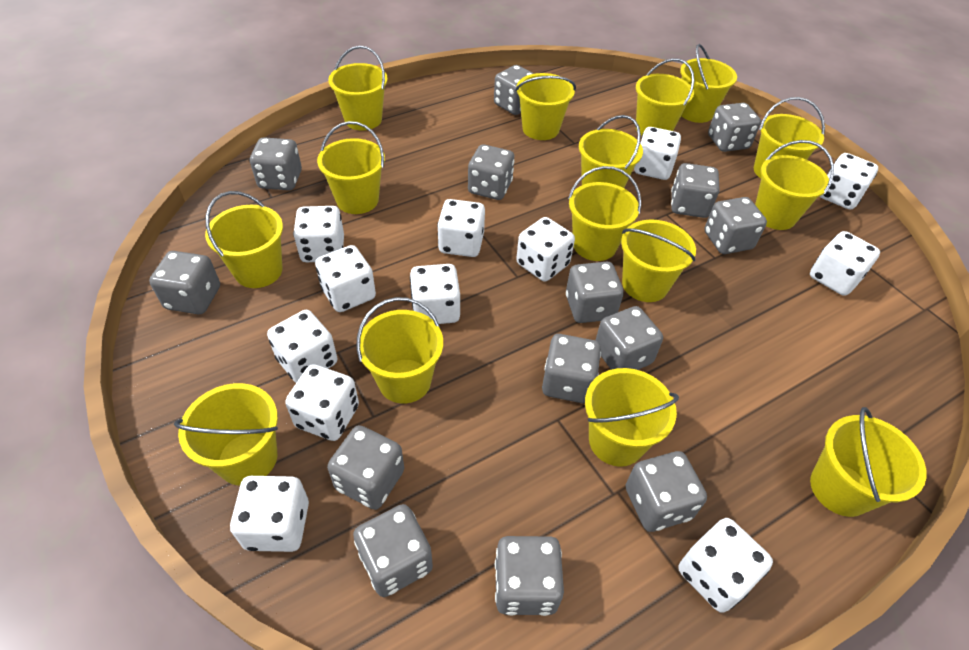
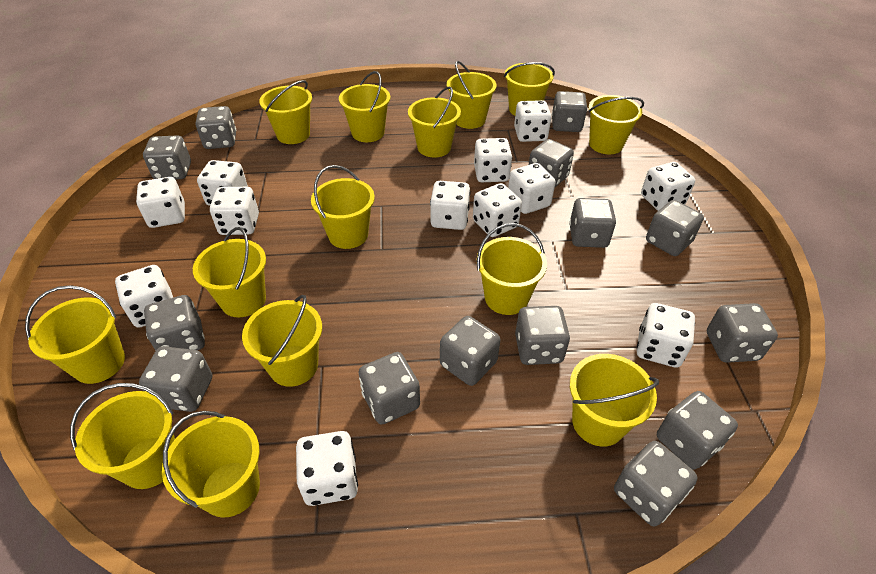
yellow bucket: 15 -> 14

